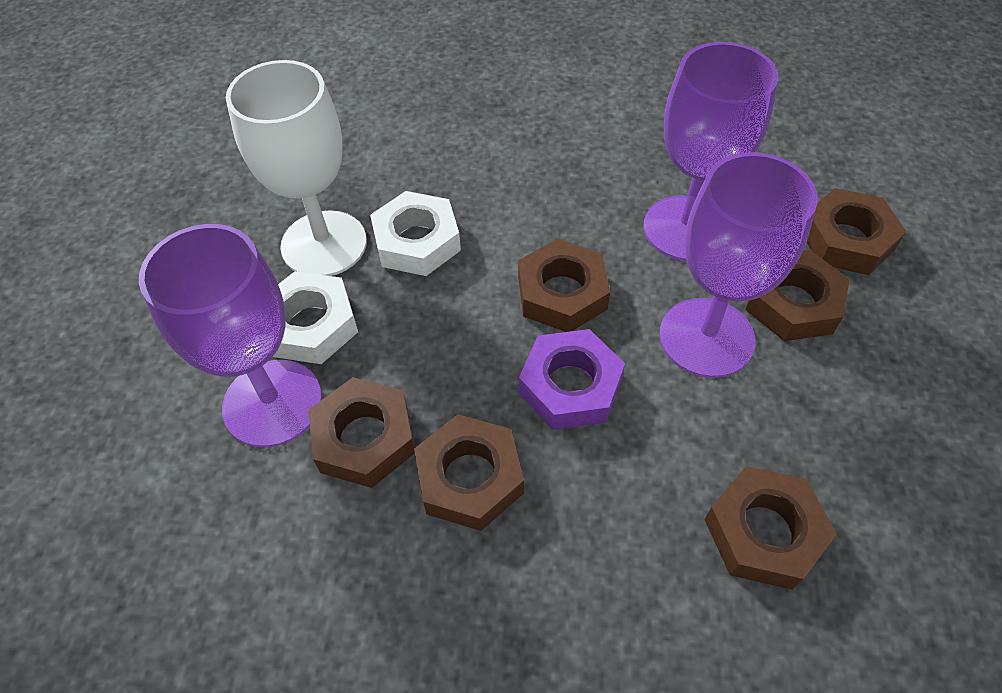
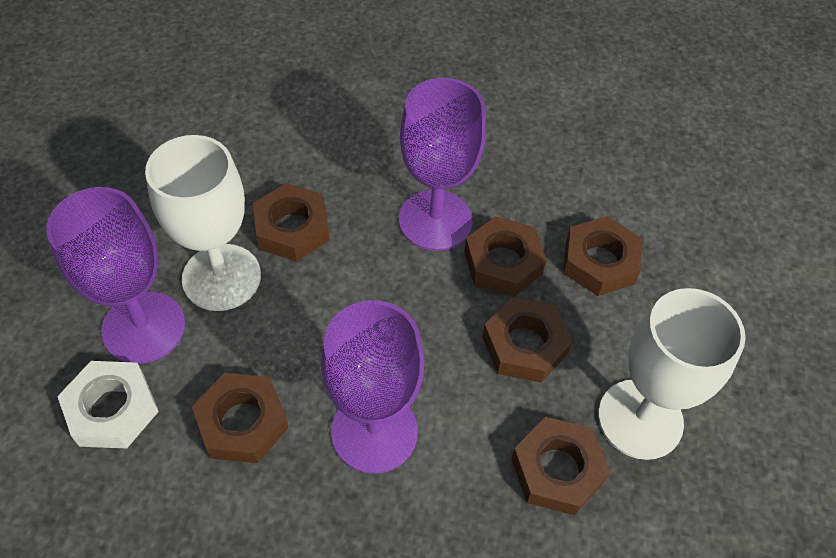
purple nut: 1 -> 0
white goblet: 1 -> 2
white nut: 2 -> 1

